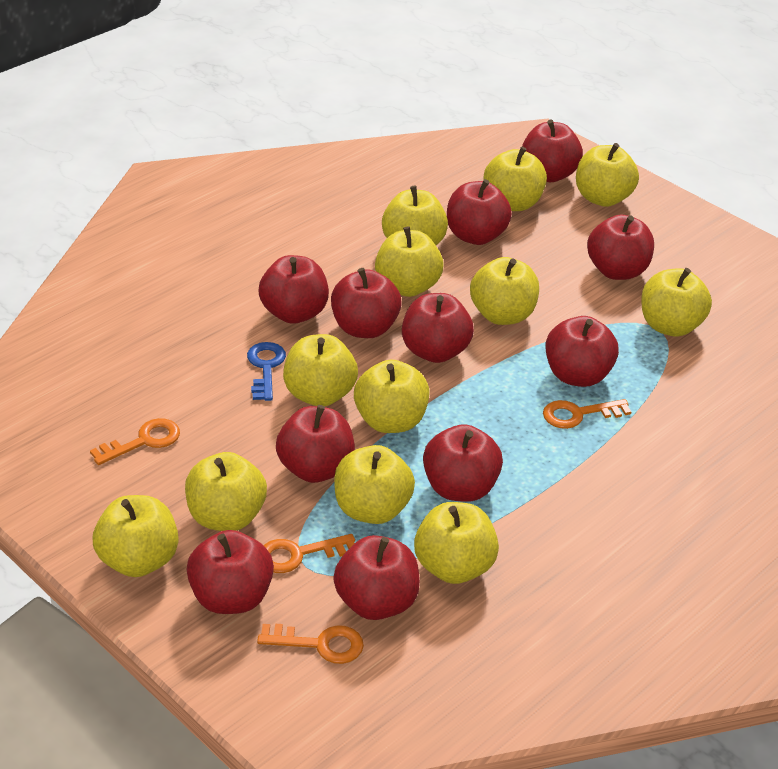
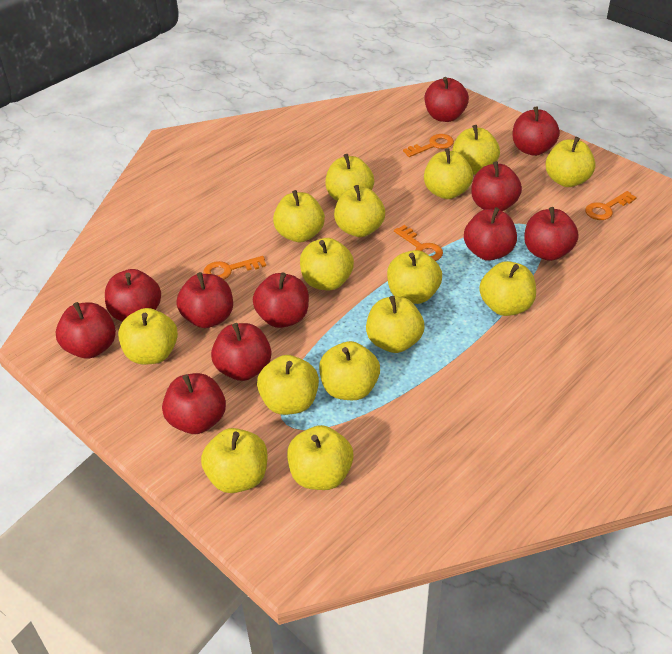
blue key: 1 -> 0
yellow apple: 12 -> 15

